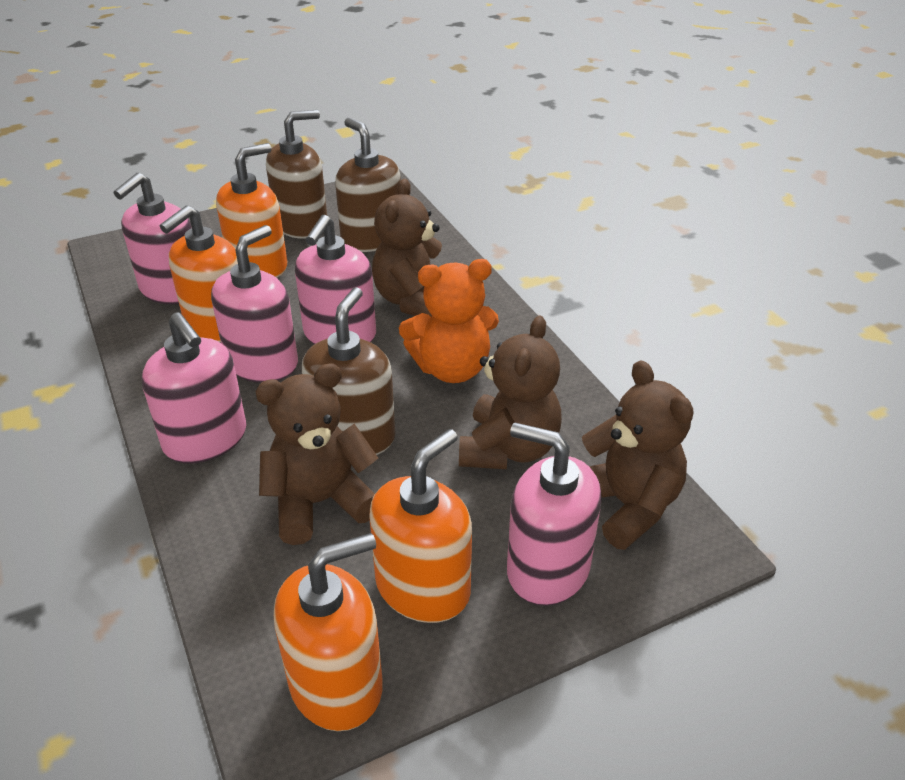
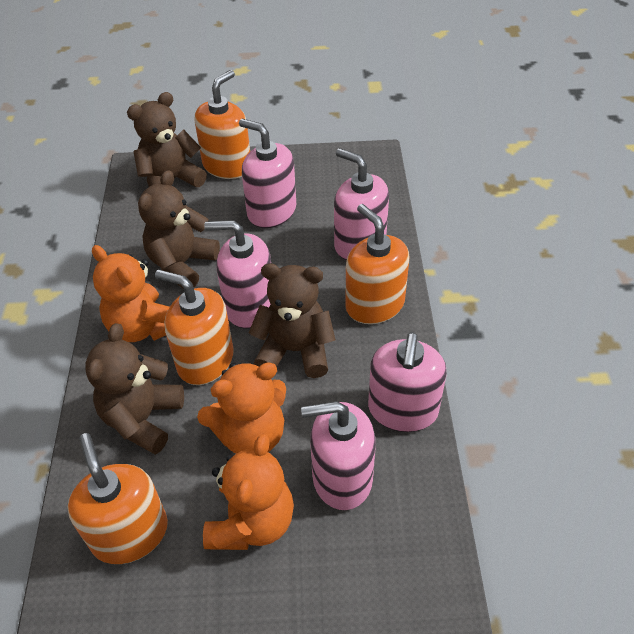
brown soap dispenser: 3 -> 0
orange teddy bear: 1 -> 3

